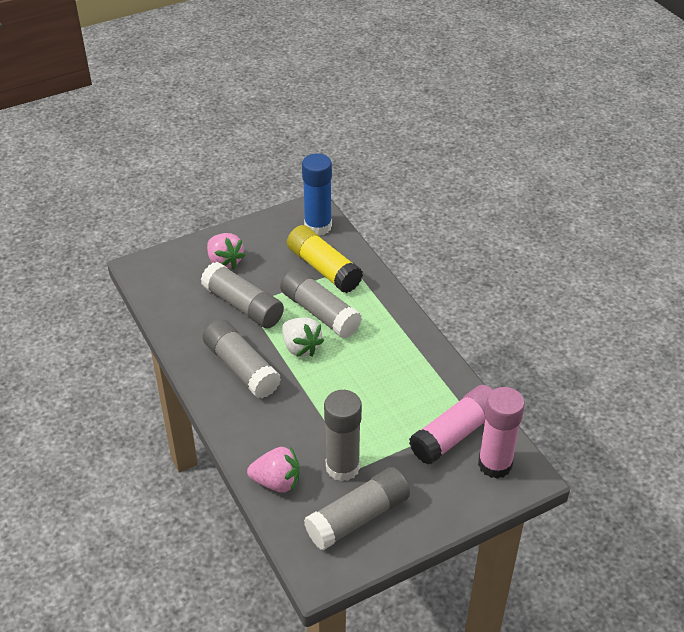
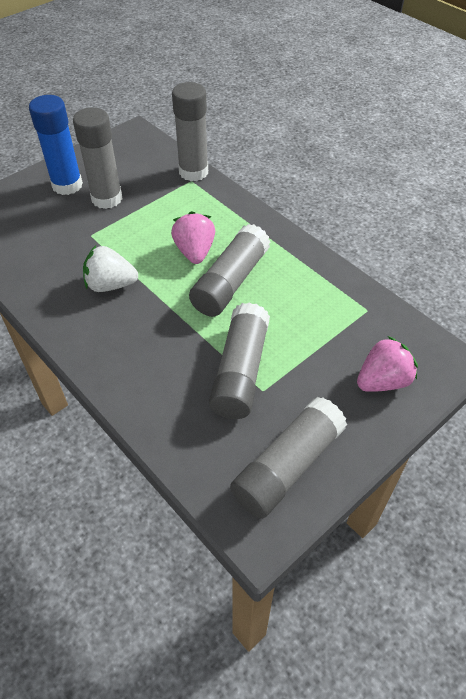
pink glue stick: 2 -> 0
yellow glue stick: 1 -> 0

